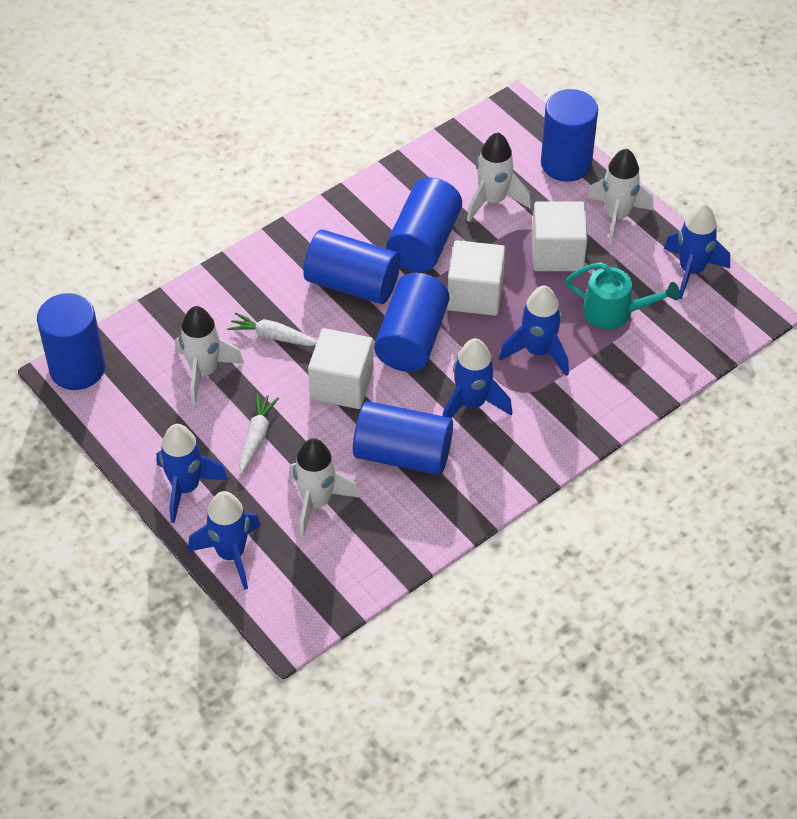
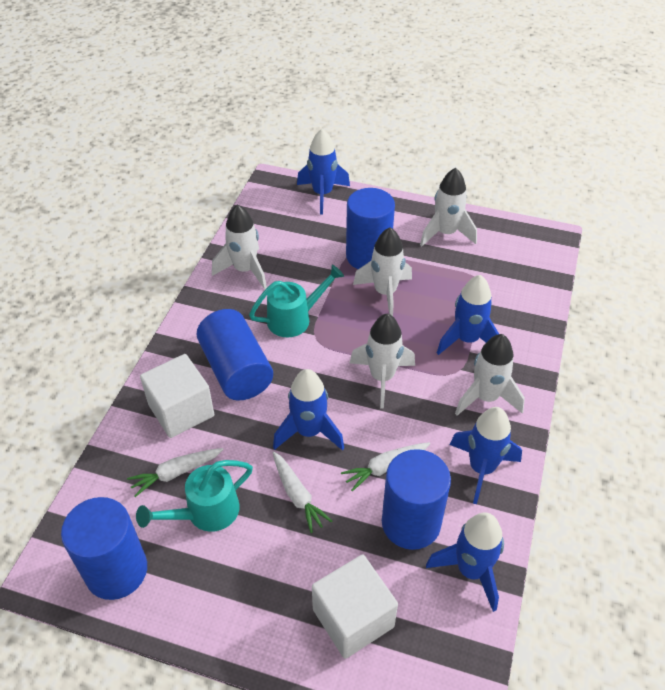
blue cylinder: 6 -> 4
turquoise watering can: 1 -> 2
white carrot: 2 -> 3
white cube: 3 -> 2
white rocket: 4 -> 5

